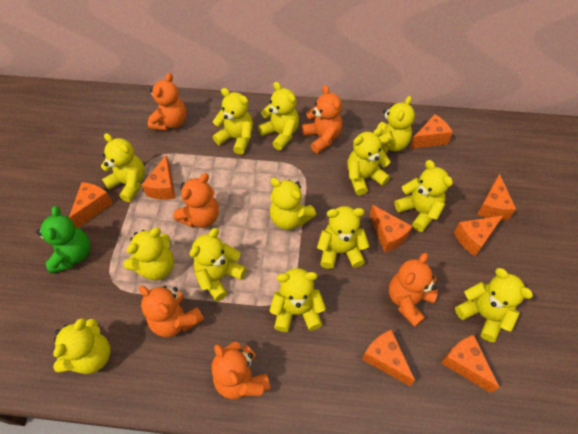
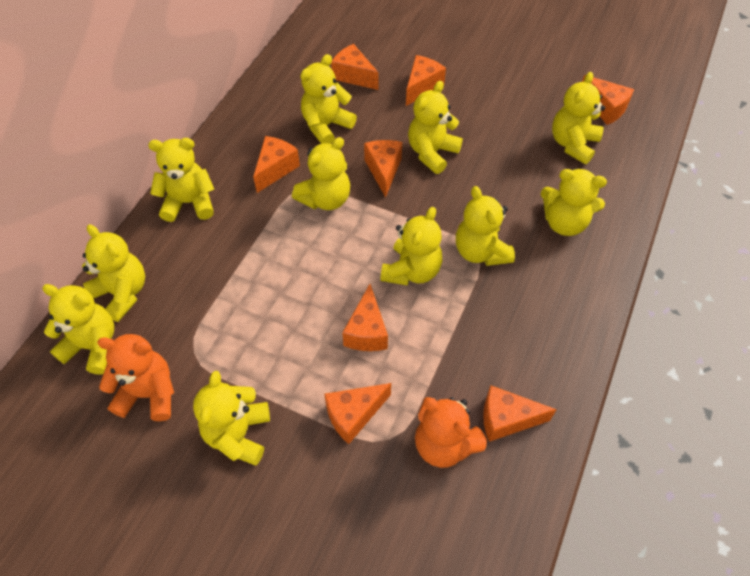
green teddy bear: 1 -> 0
orange teddy bear: 6 -> 2
yellow teddy bear: 13 -> 11

